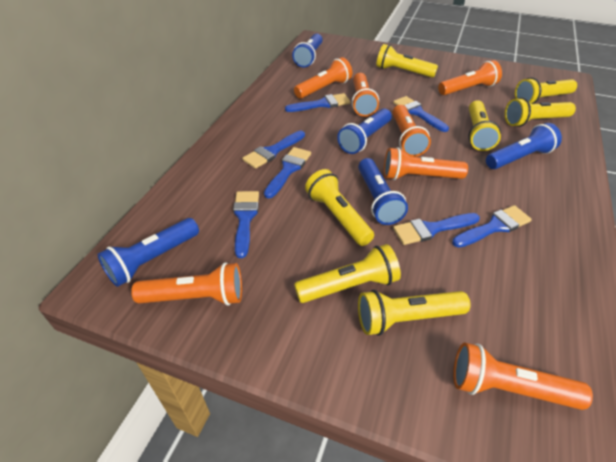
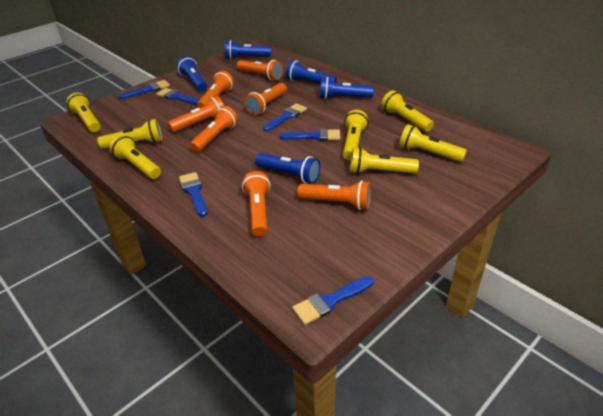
blue brush: 7 -> 6

